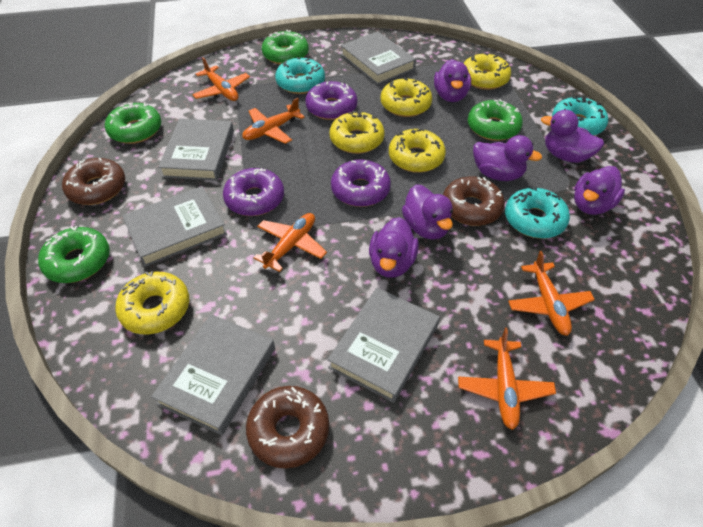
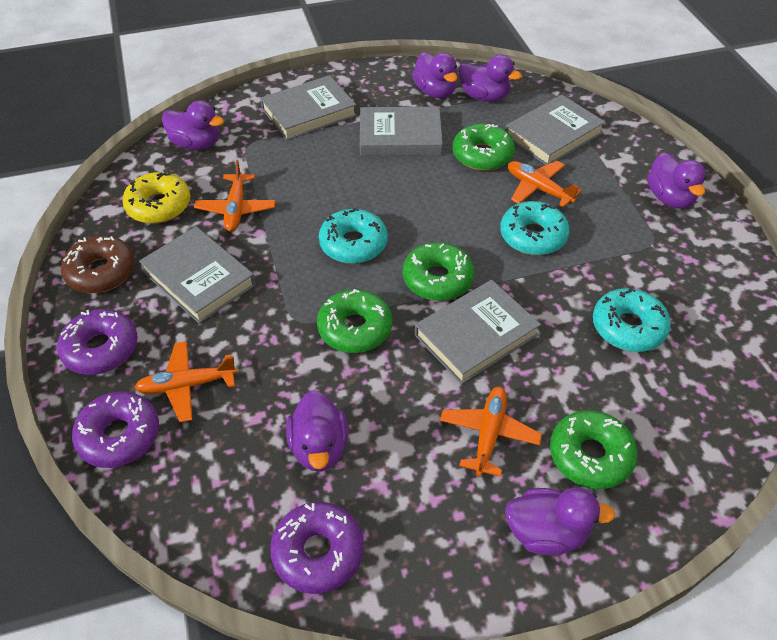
brown donut: 3 -> 1
orange plane: 5 -> 4
yellow donut: 5 -> 1

